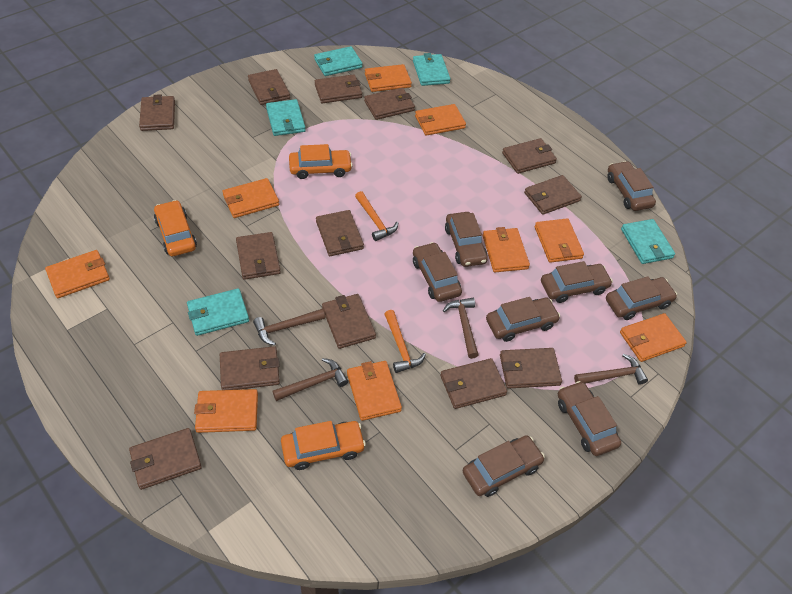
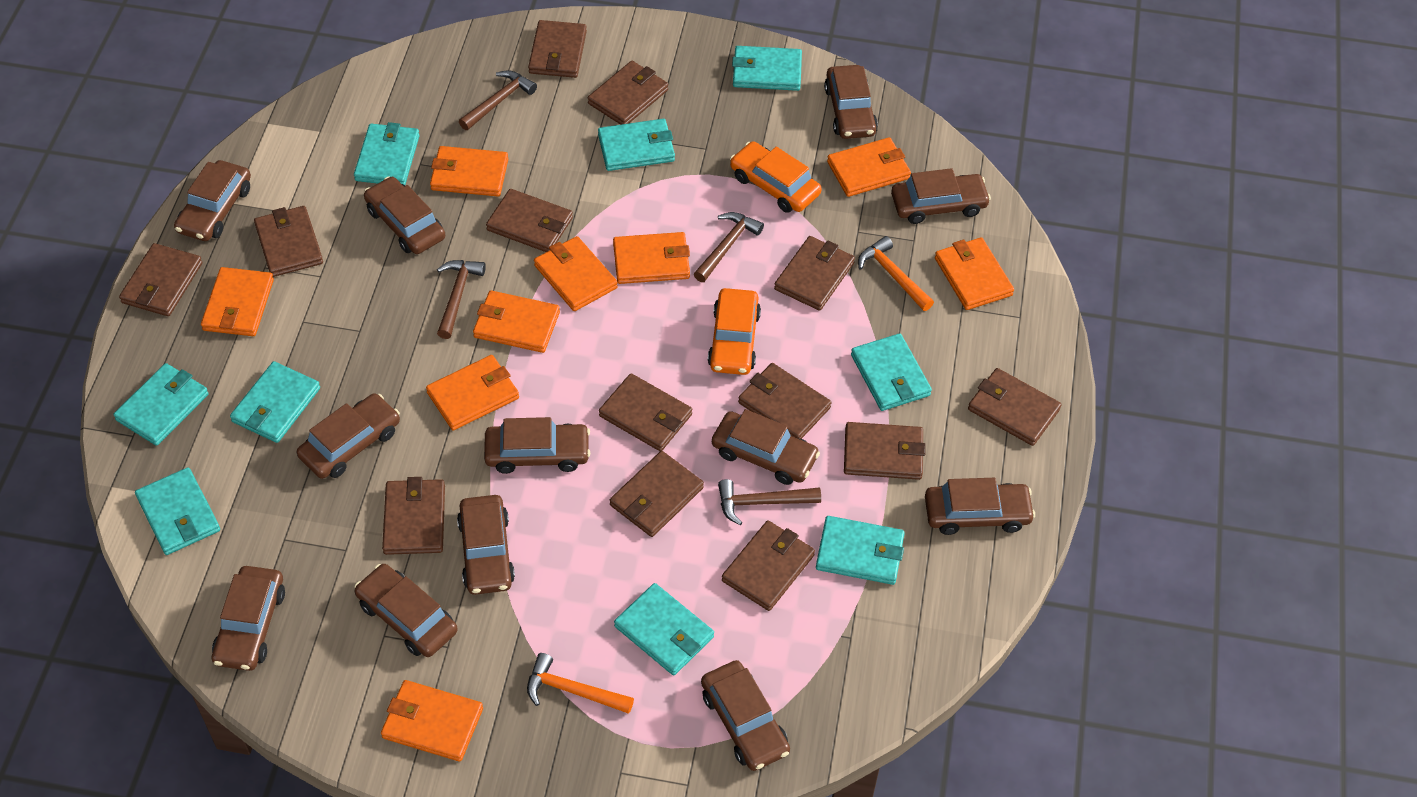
brown car: 8 -> 12
orange car: 3 -> 2
turquoise wallet: 5 -> 9

